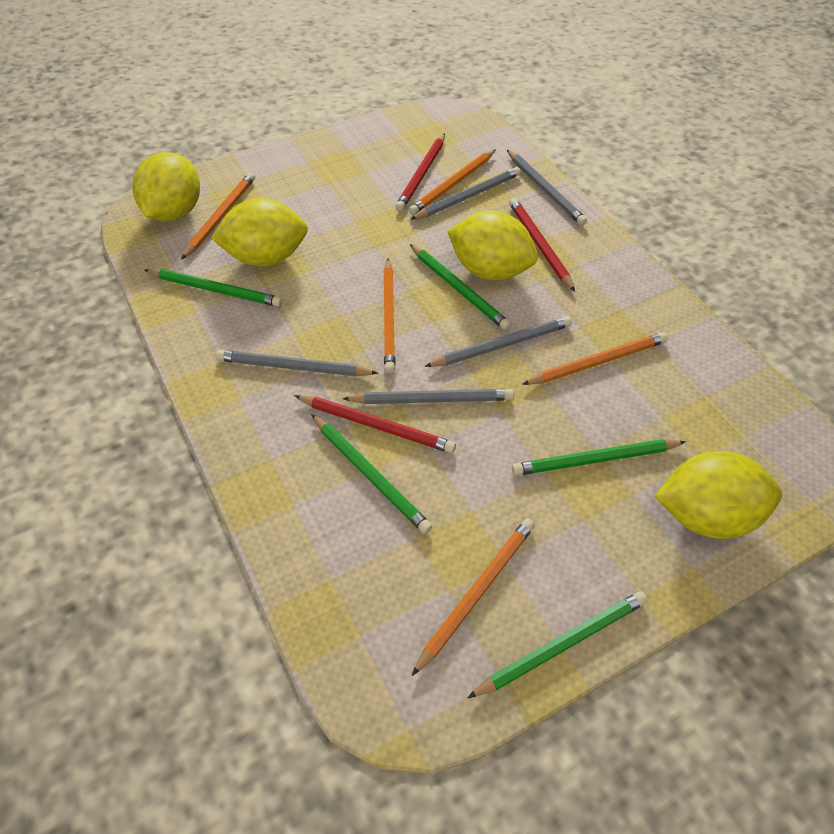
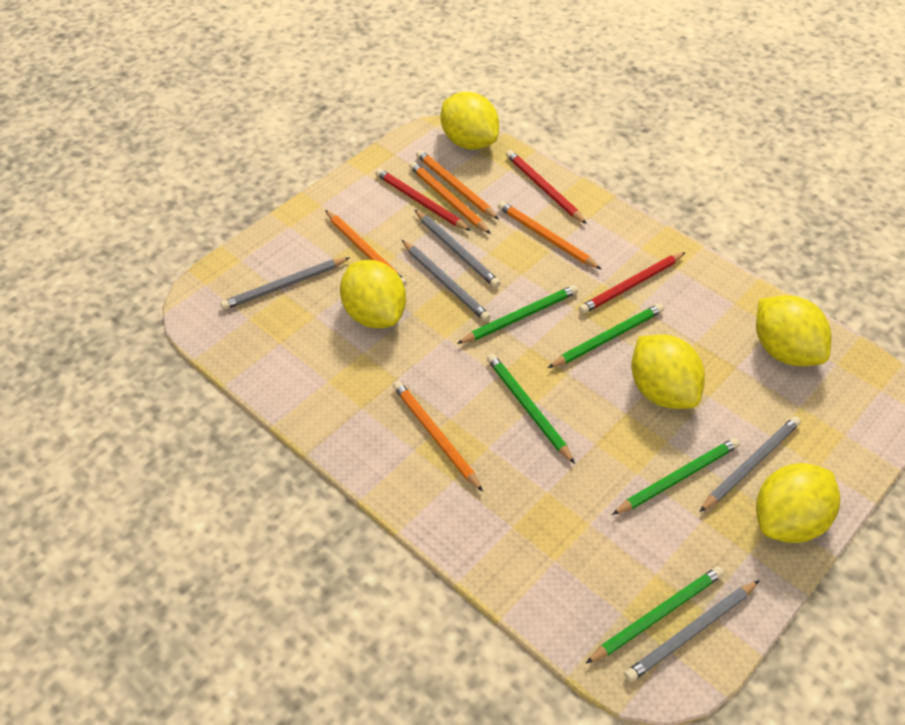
yellow lemon: 4 -> 5

